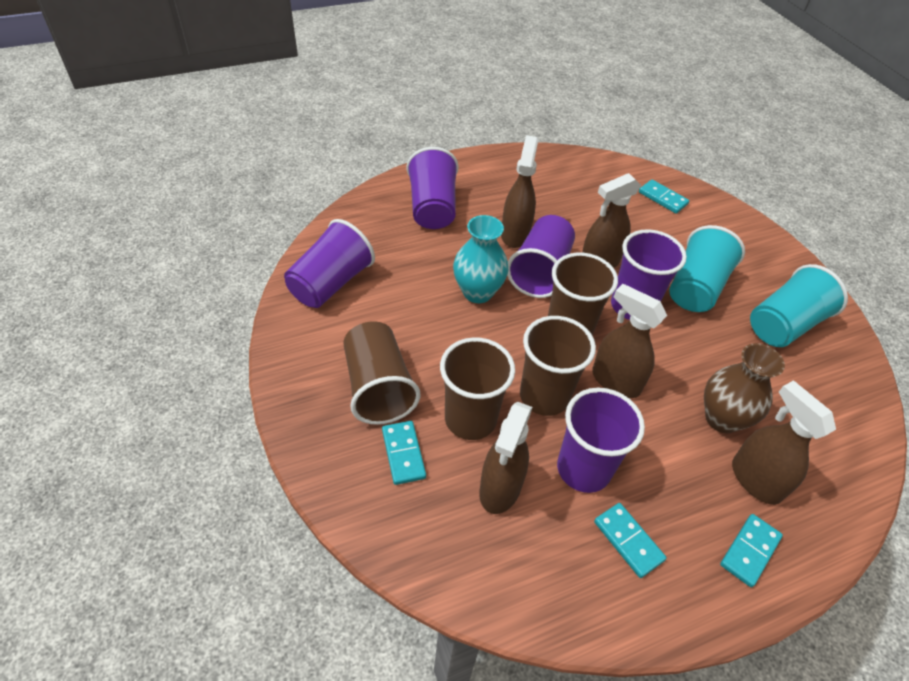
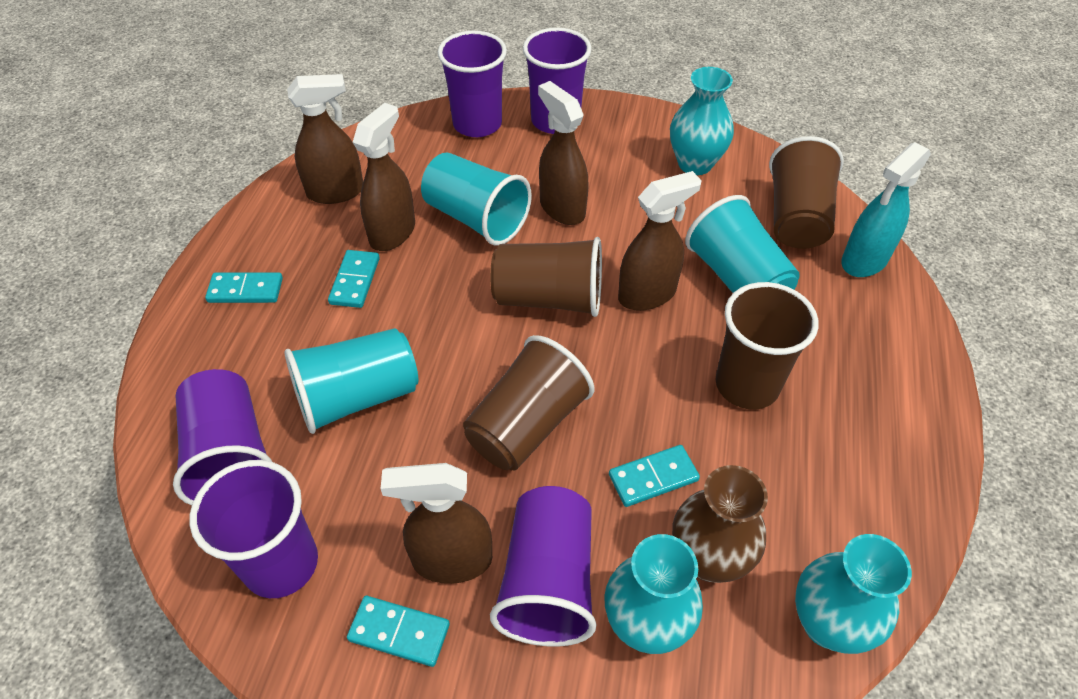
turquoise cup: 2 -> 3
turquoise spray bottle: 0 -> 1
turquoise vase: 1 -> 3

